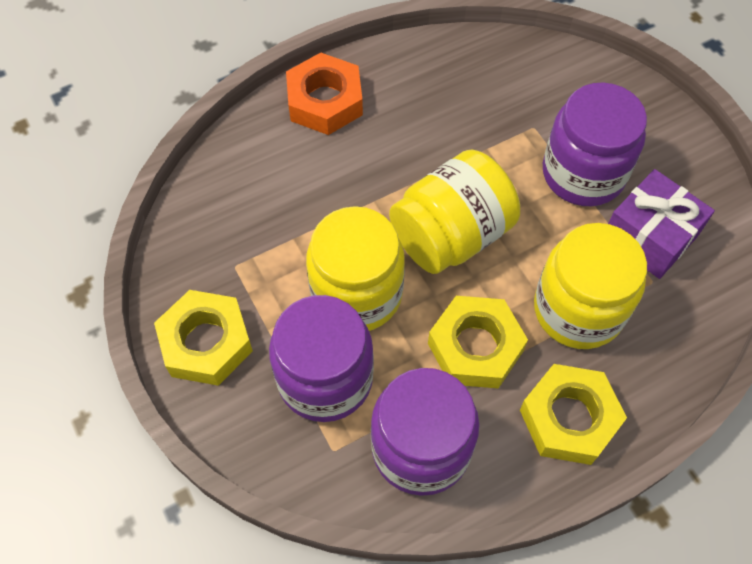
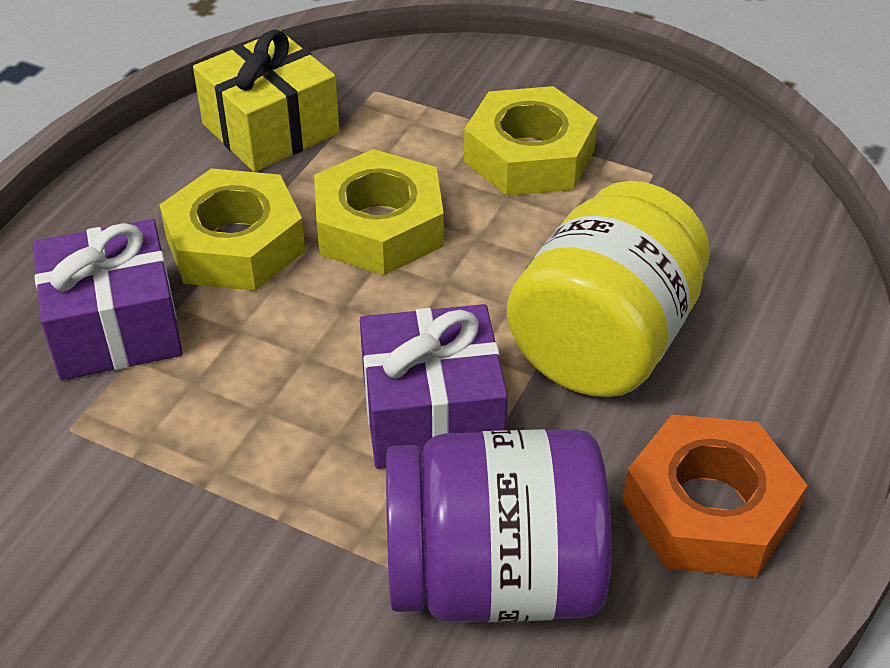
purple gift: 1 -> 2
purple jar: 3 -> 1
yellow gift: 0 -> 1
yellow jar: 3 -> 1

